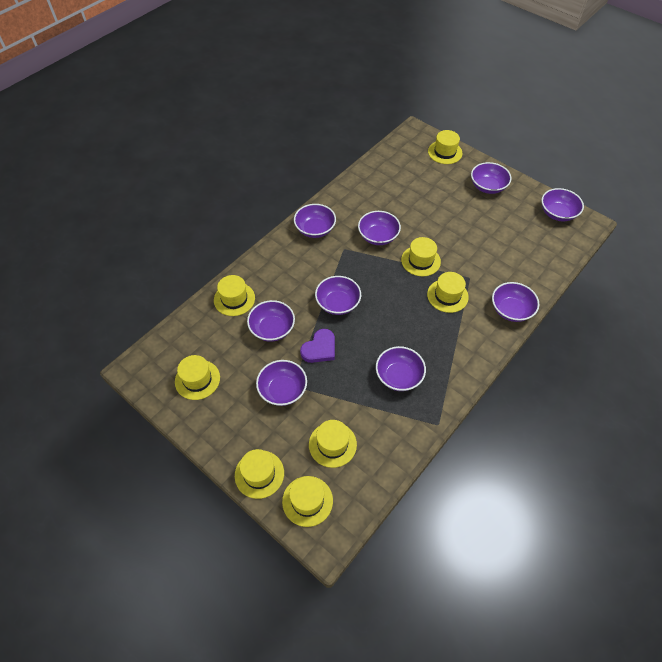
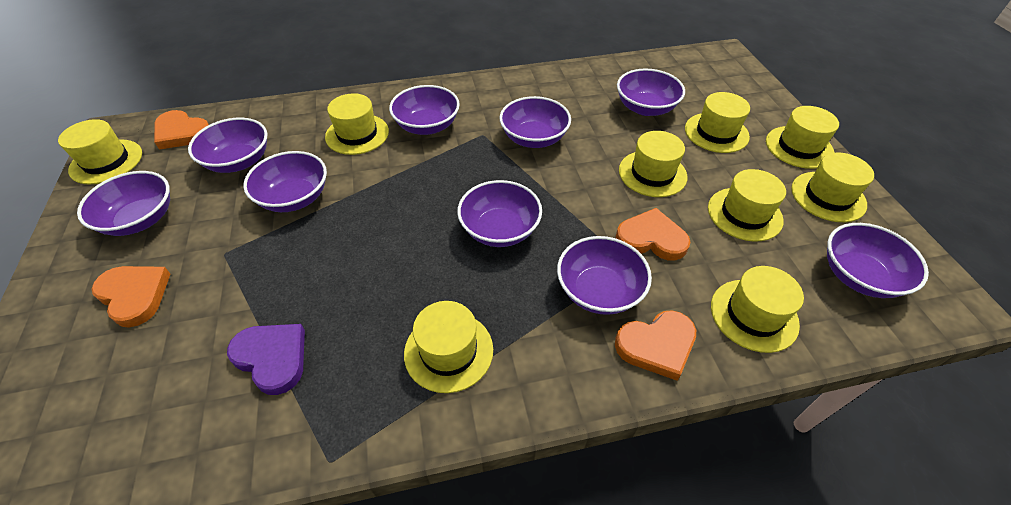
orange heart: 0 -> 4
yellow hat: 8 -> 9

